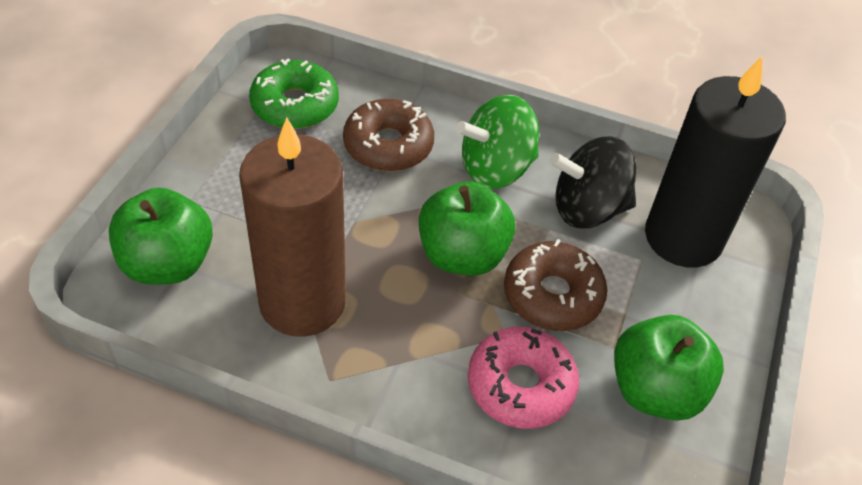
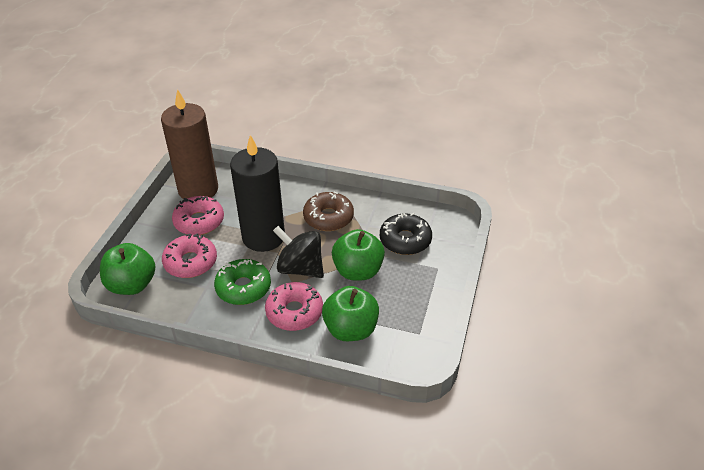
black donut: 0 -> 1
brown donut: 2 -> 1
green spinning top: 1 -> 0
pink donut: 1 -> 3

